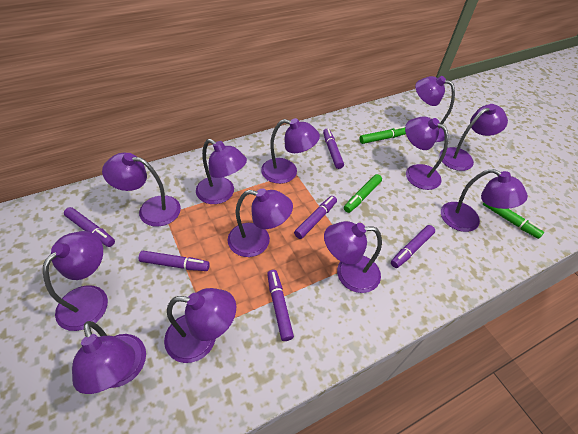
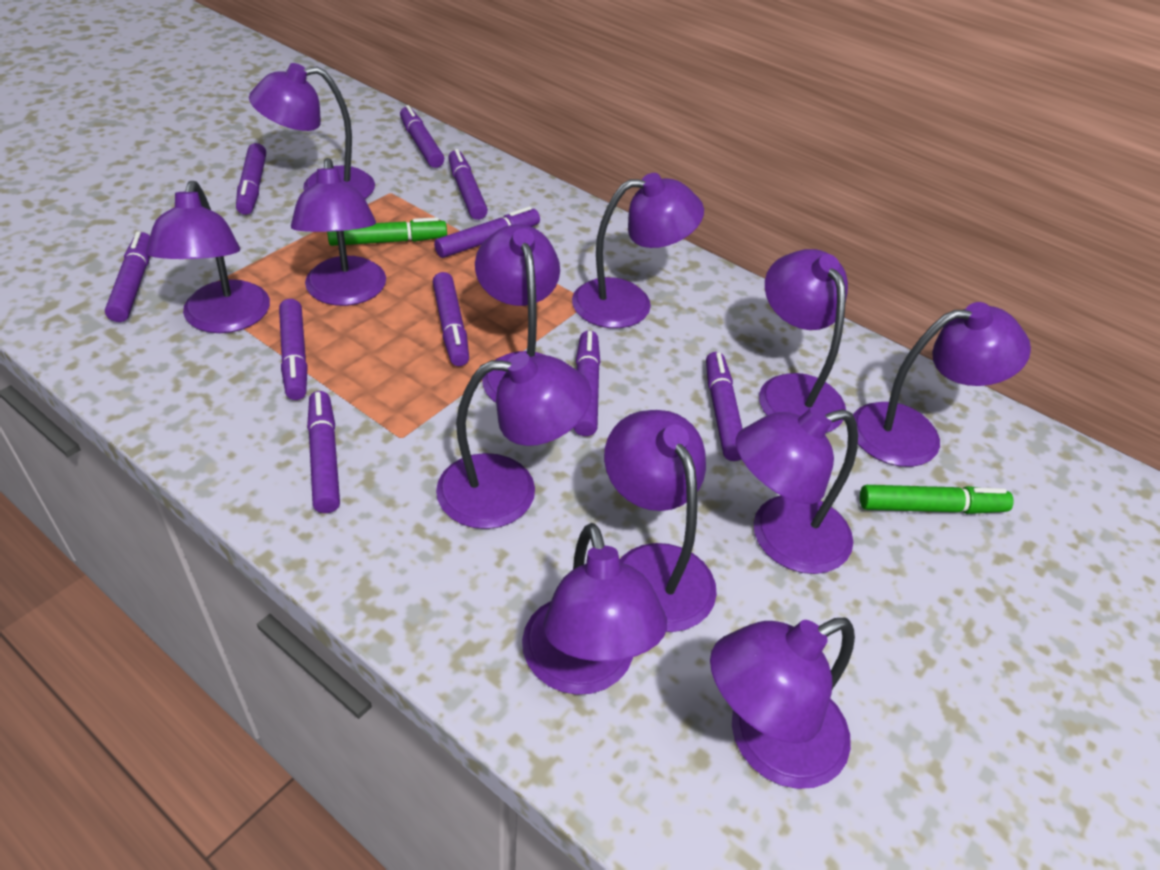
green marker: 3 -> 2
purple marker: 6 -> 10

